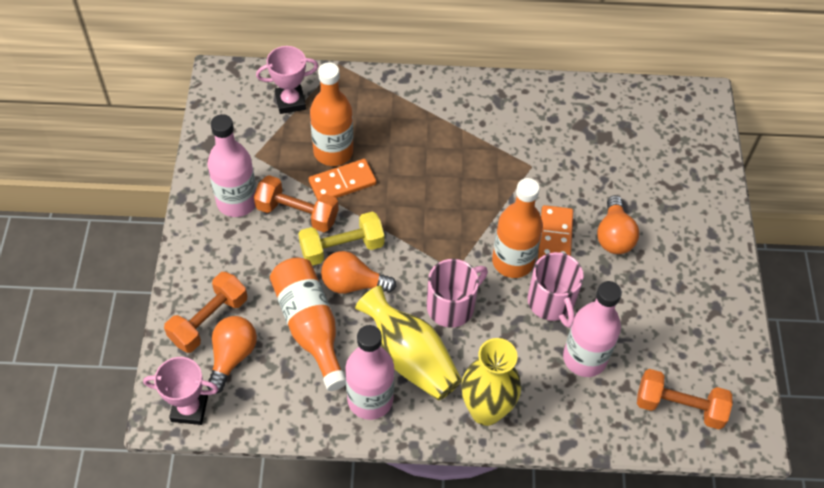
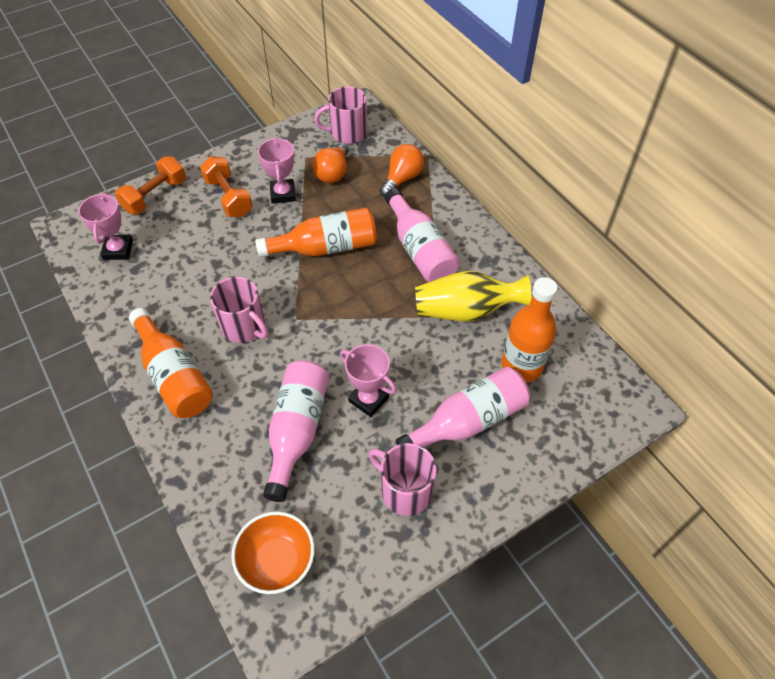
orange bowl: 0 -> 1
orange domino: 2 -> 0
orange dumbbell: 3 -> 2
orange light bulb: 3 -> 2
pink mug: 2 -> 3
pink trophy: 2 -> 3
yellow dumbbell: 1 -> 0
yellow vase: 2 -> 1

